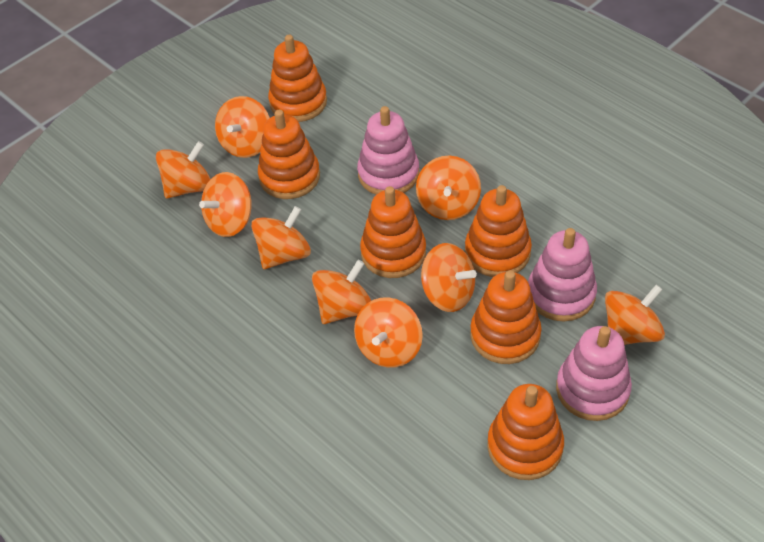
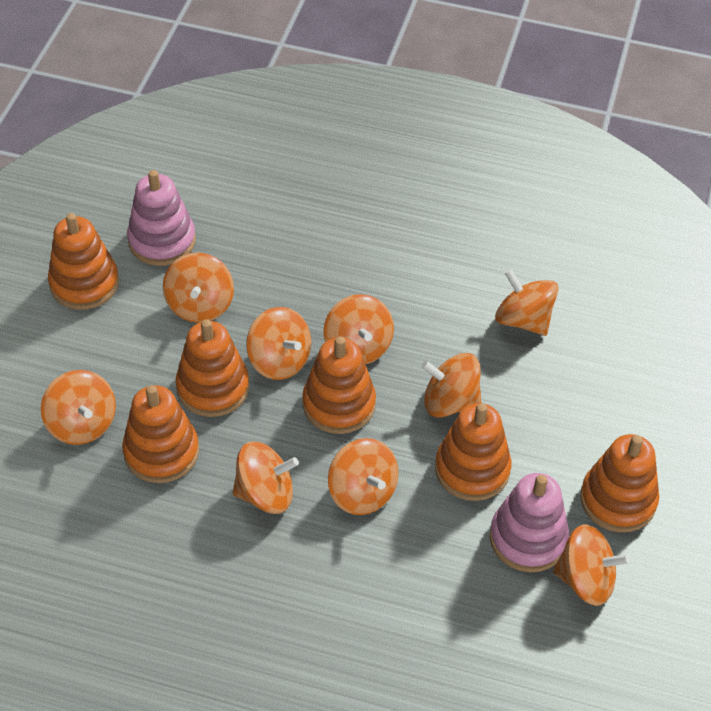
pink stacking toy: 3 -> 2

